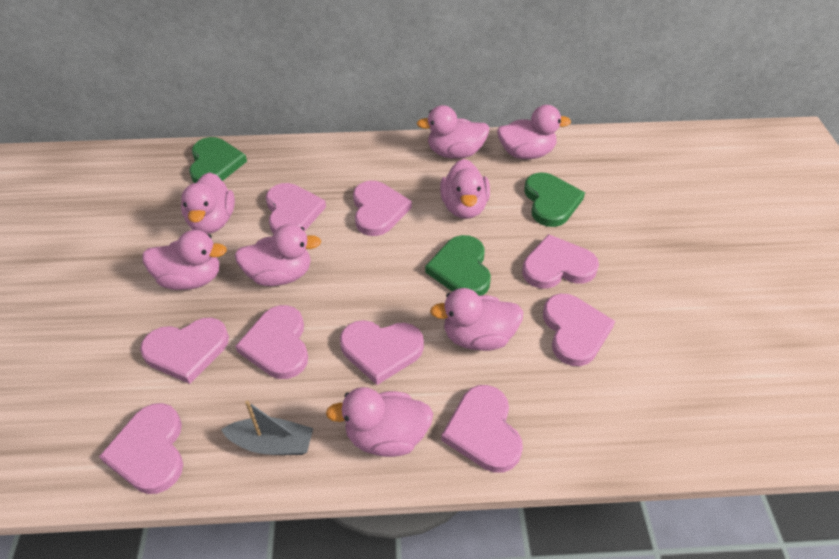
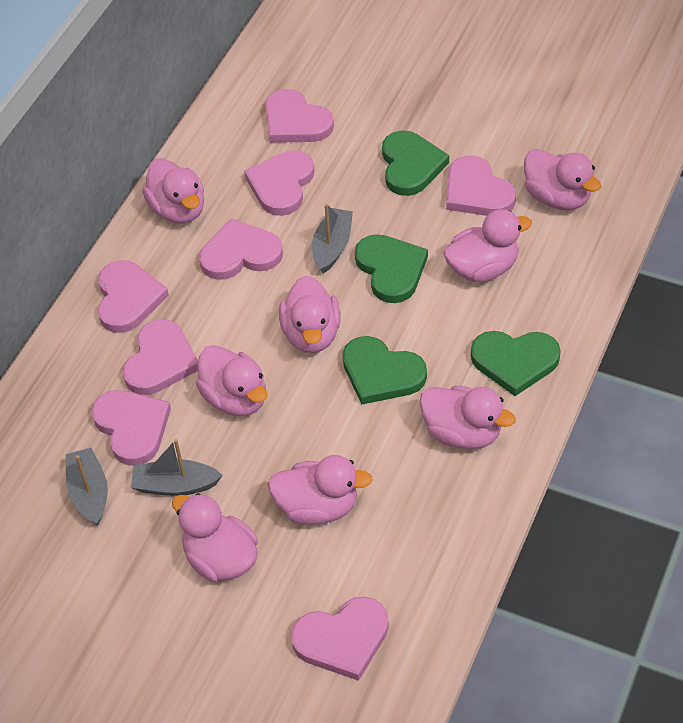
green heart: 3 -> 4
grey boat: 1 -> 3
pink heart: 9 -> 8

